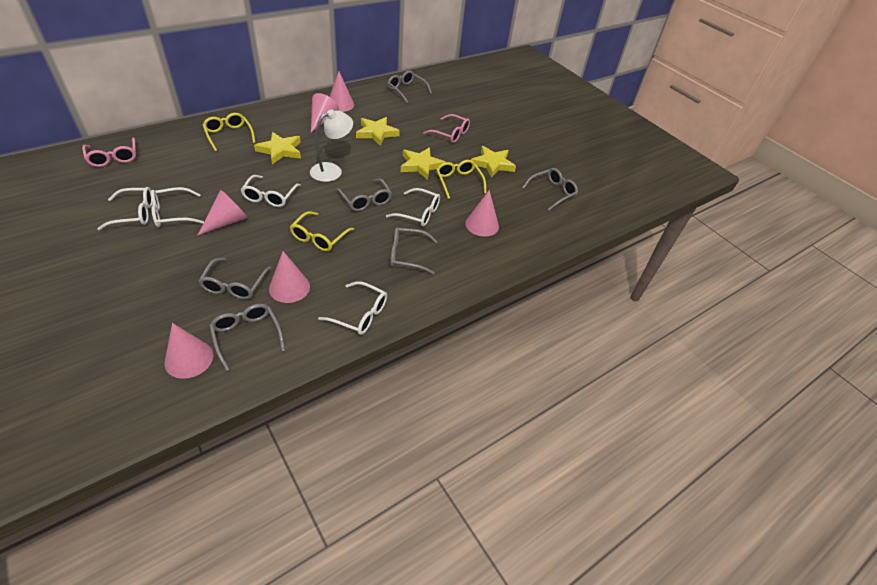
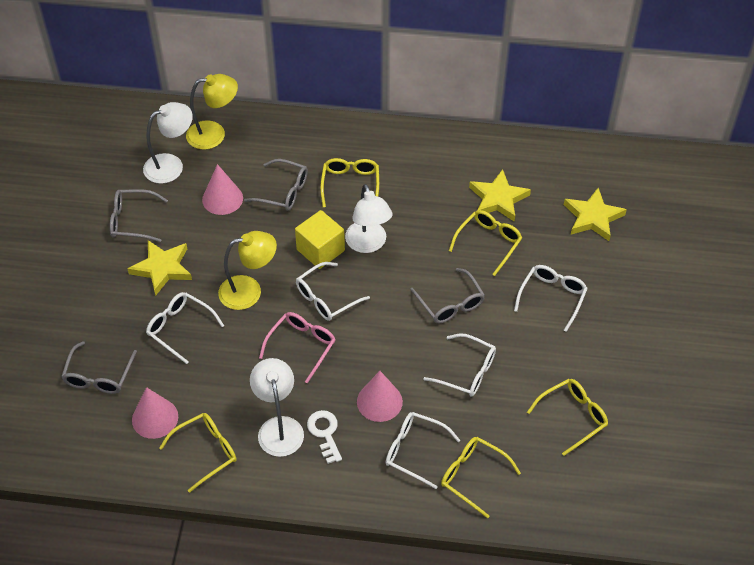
grey glasses: 6 -> 4
pink cone: 6 -> 3
pink glasses: 2 -> 1
white key: 0 -> 1
white lamp: 1 -> 3
yellow cube: 0 -> 1
yellow glasses: 3 -> 5
yellow lamp: 0 -> 2
yellow star: 4 -> 3

